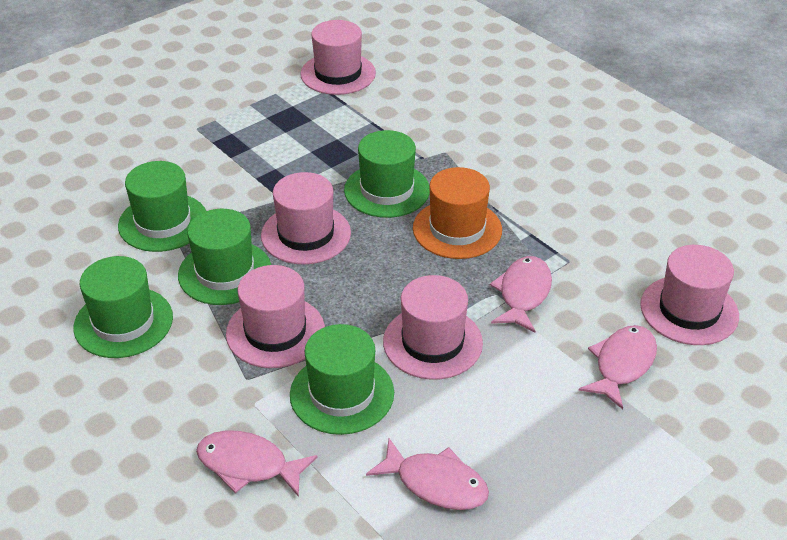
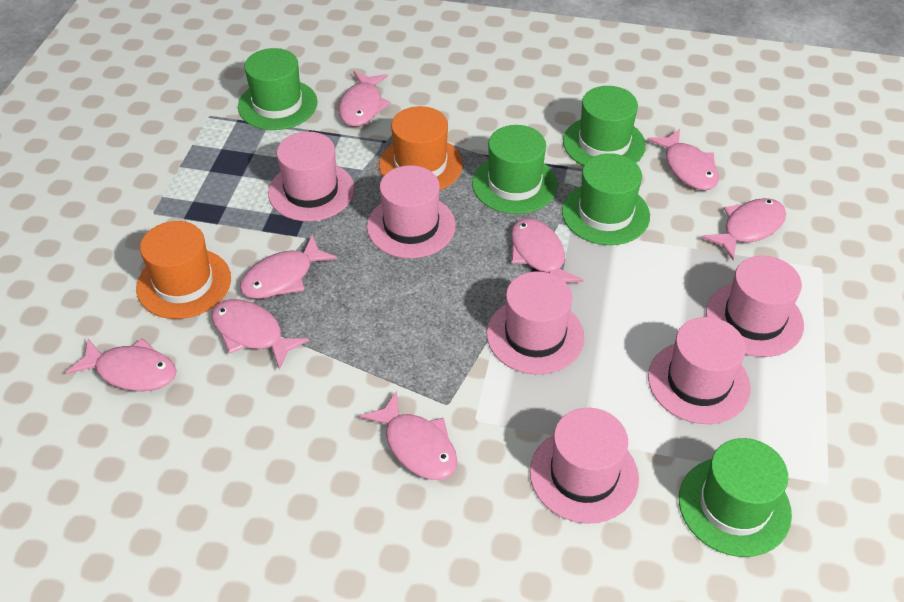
orange hat: 1 -> 2
pink fish: 4 -> 8
pink hat: 5 -> 6

